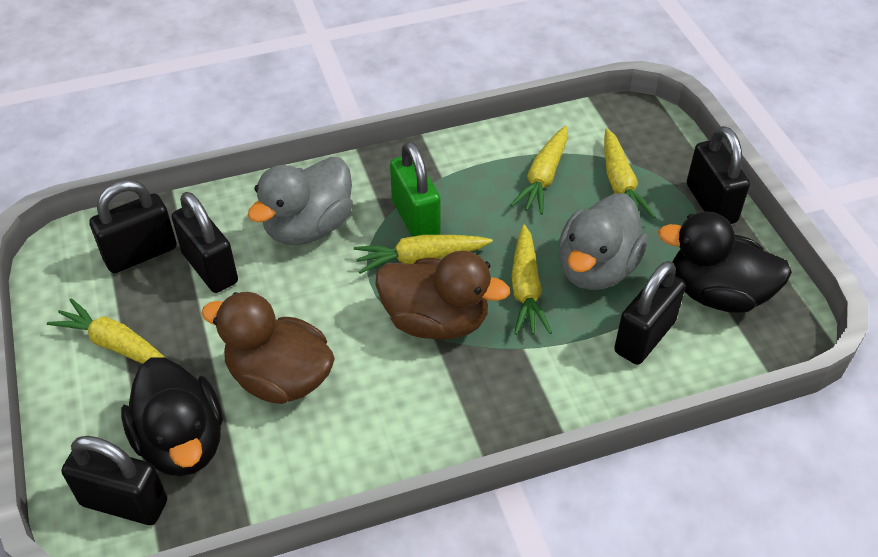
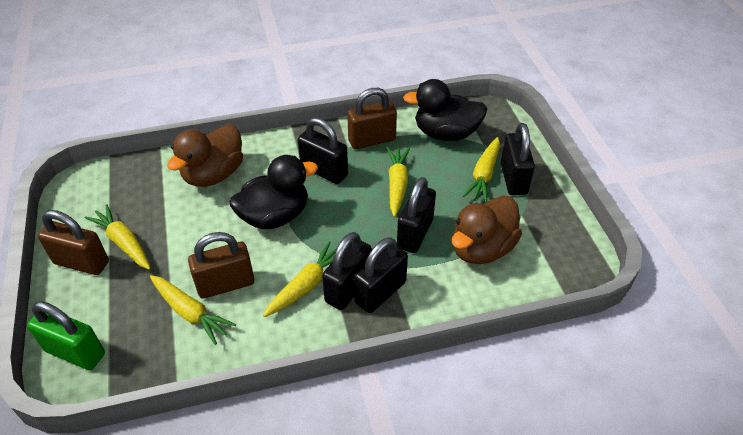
brown padlock: 0 -> 3
grey duck: 2 -> 0

